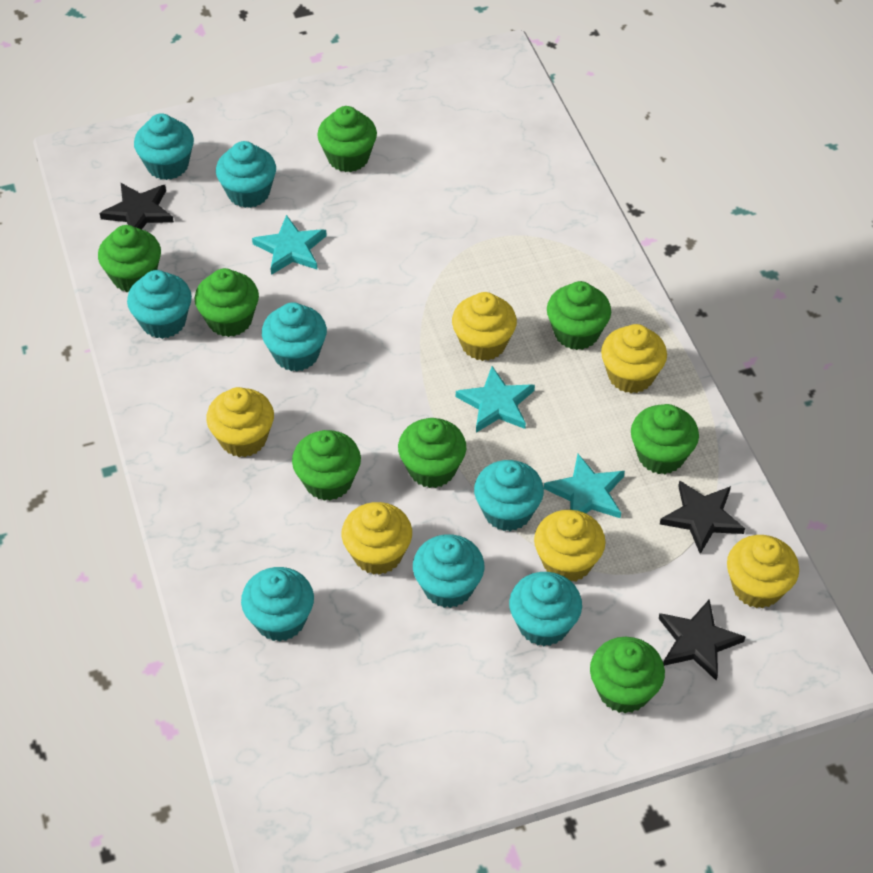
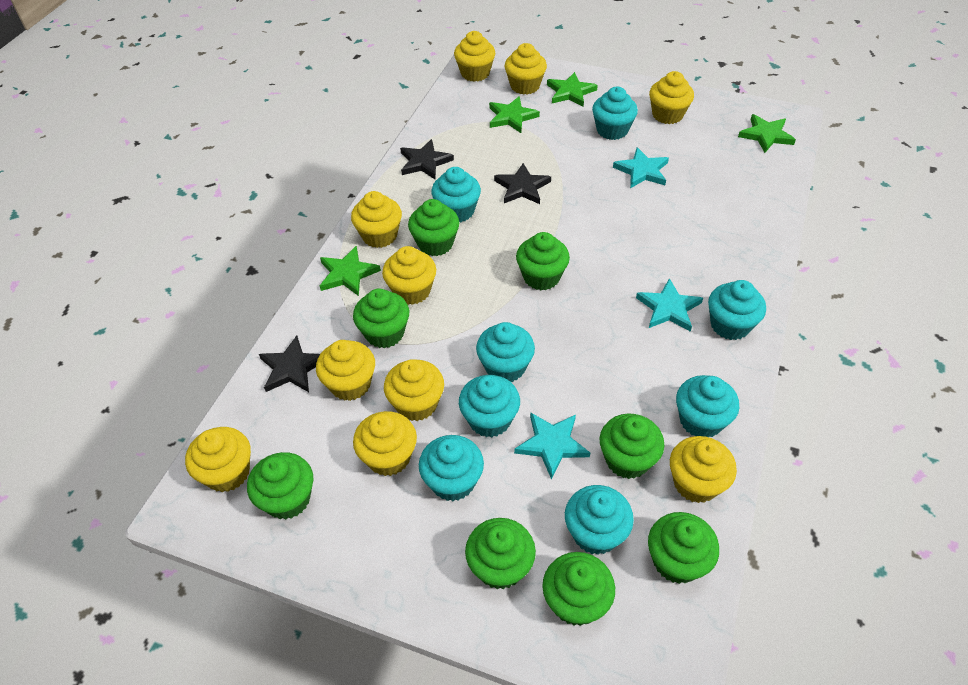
green star: 0 -> 4
yellow cupcake: 6 -> 10

